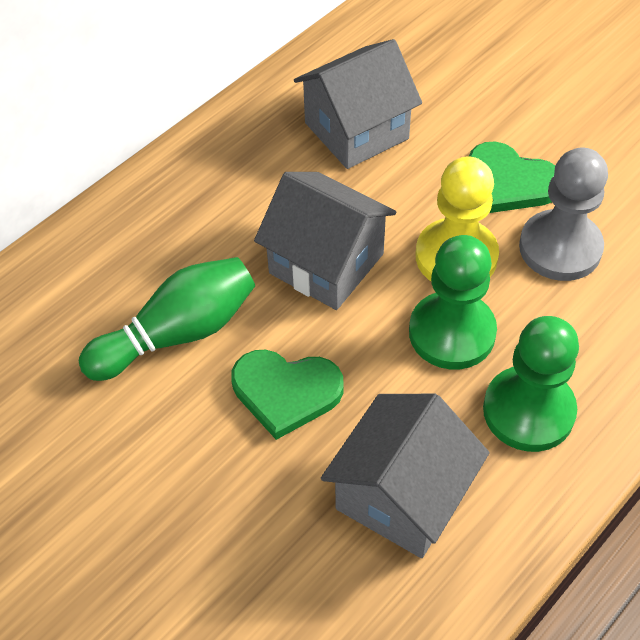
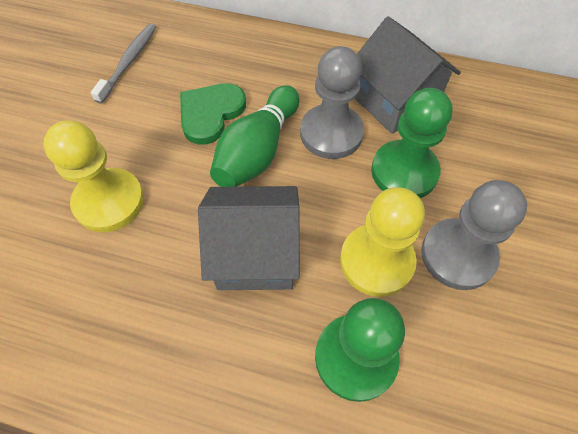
green heart: 2 -> 1
grey house: 3 -> 2
grey pawn: 1 -> 2
grey toothbrush: 0 -> 1
yellow pawn: 1 -> 2

